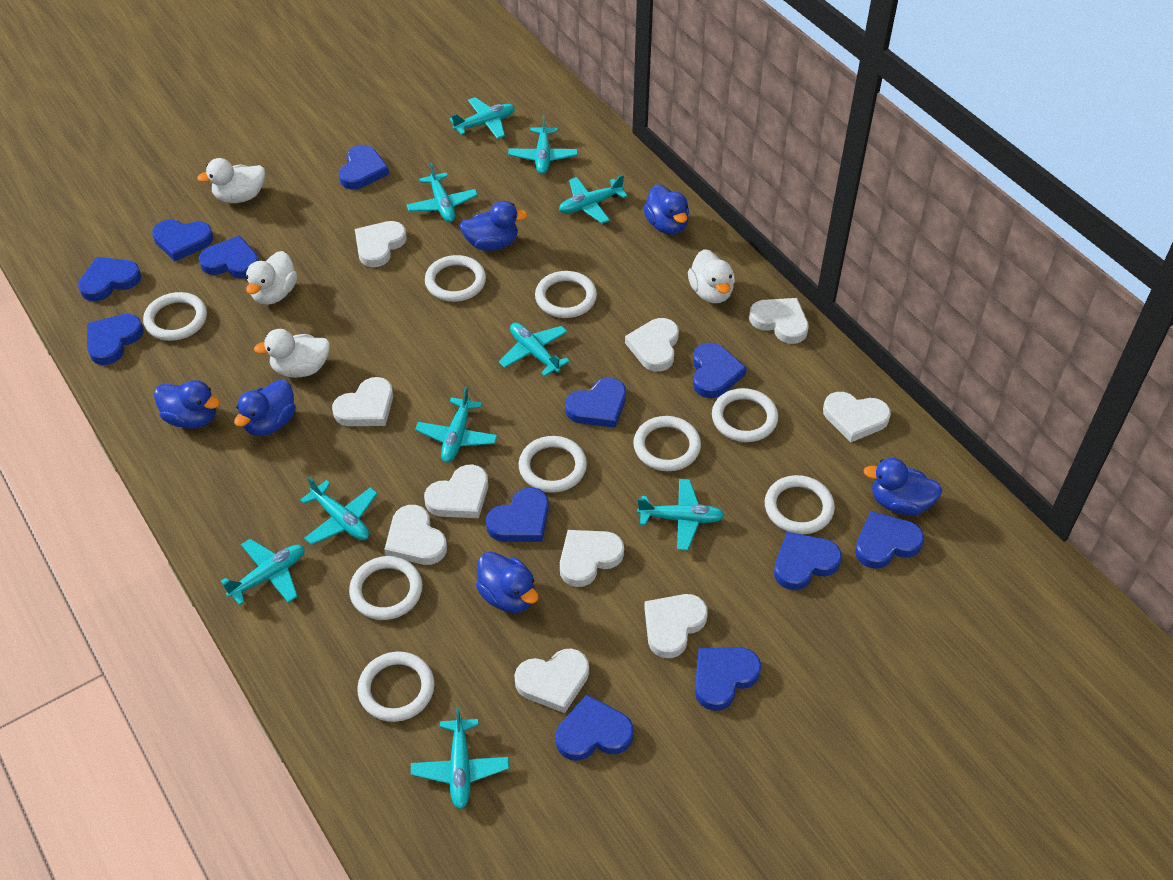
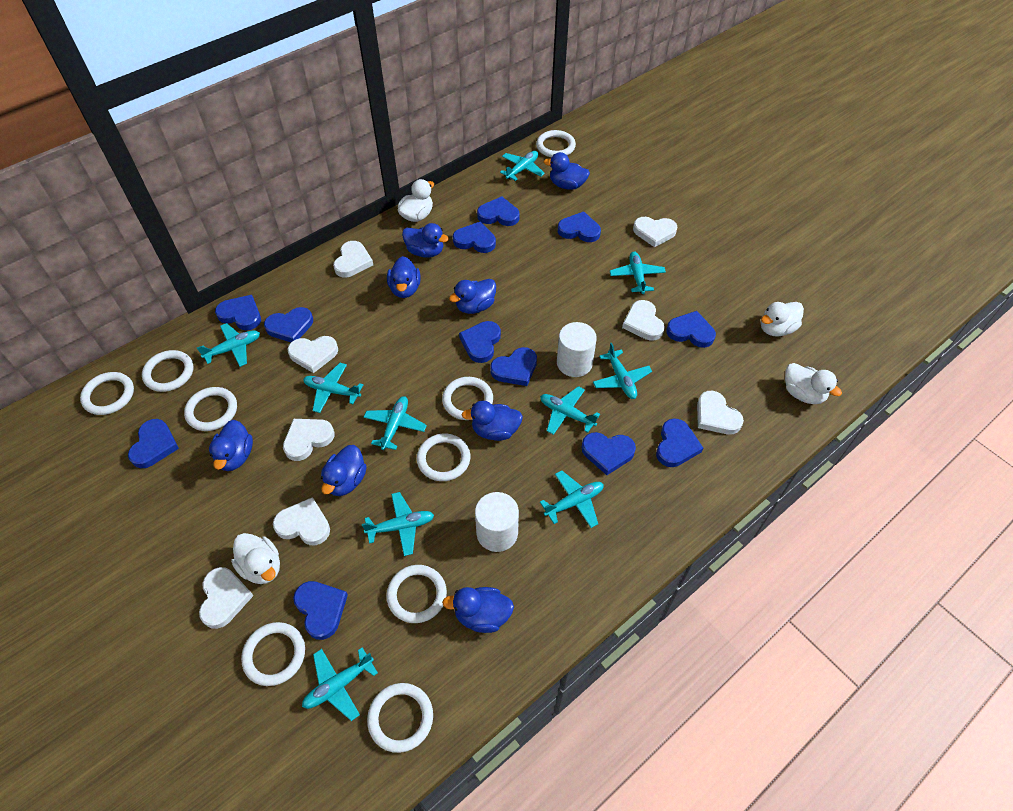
blue duck: 6 -> 8
white cylinder: 0 -> 2
white heart: 10 -> 8

